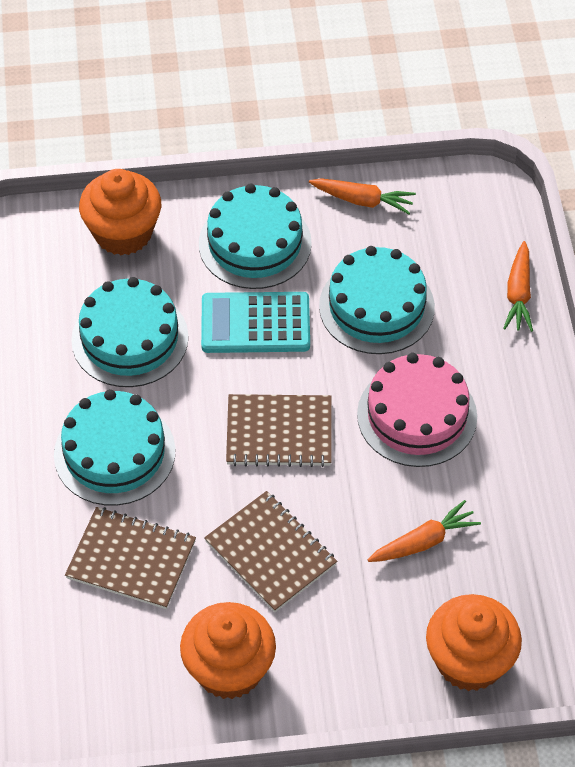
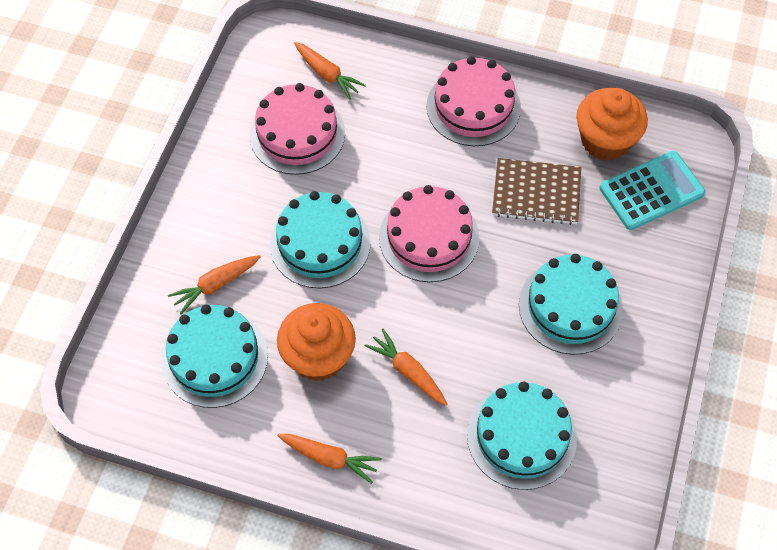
brown notebook: 3 -> 1
orange carrot: 3 -> 4
orange cupcake: 3 -> 2
pink cake: 1 -> 3

